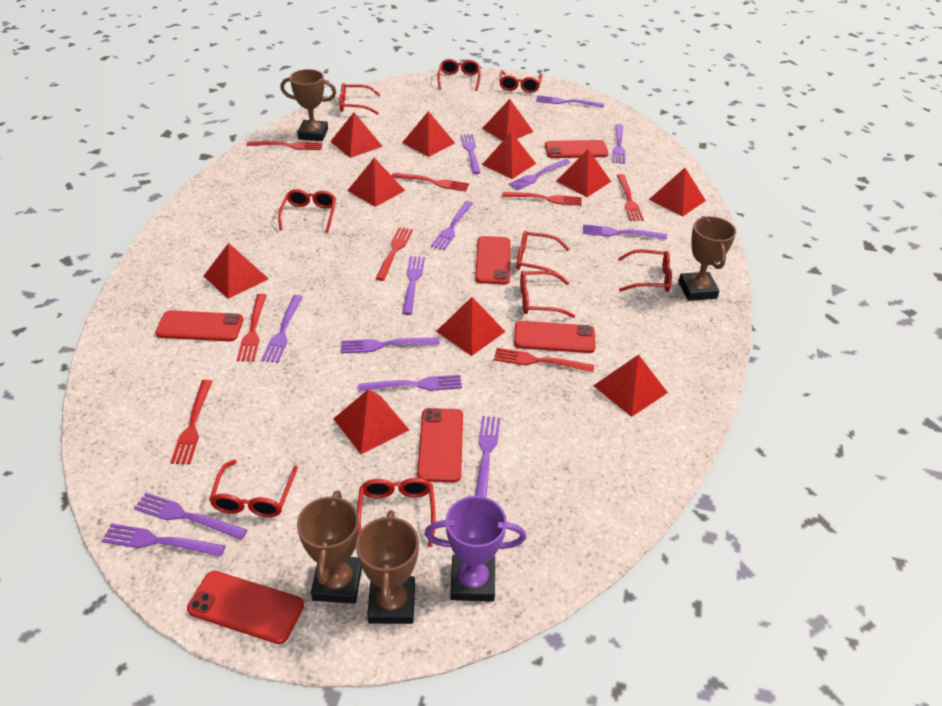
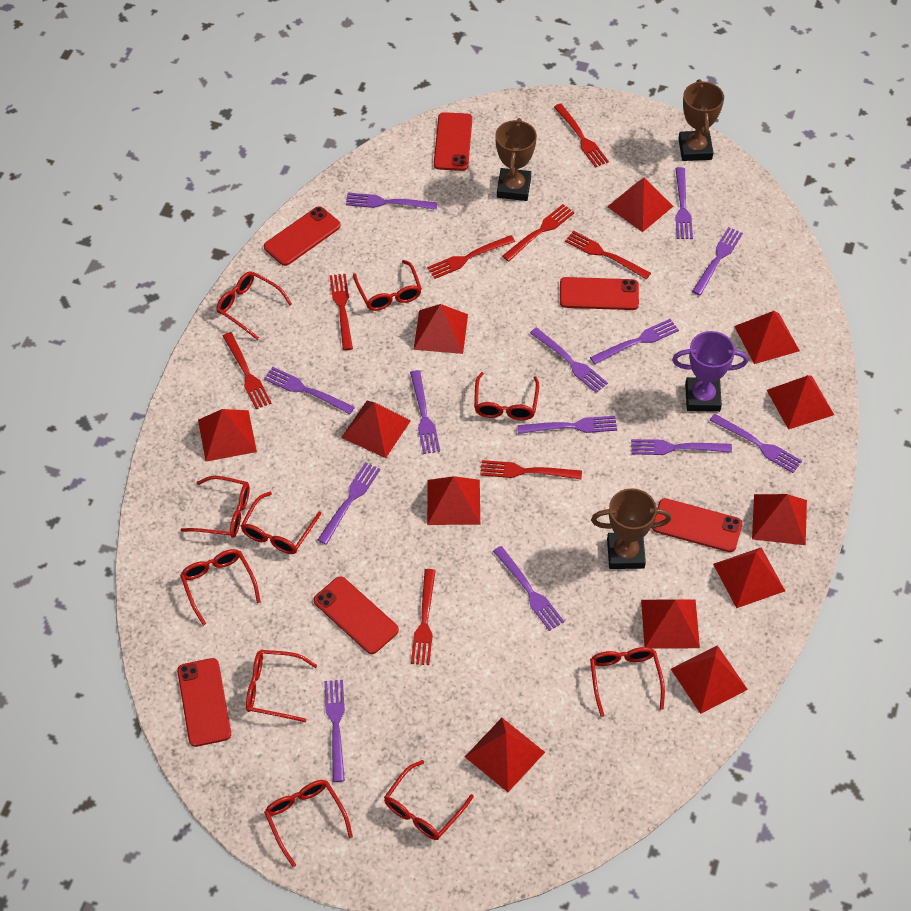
brown trophy: 4 -> 3
red glasses: 9 -> 10
red pyramid: 11 -> 12

